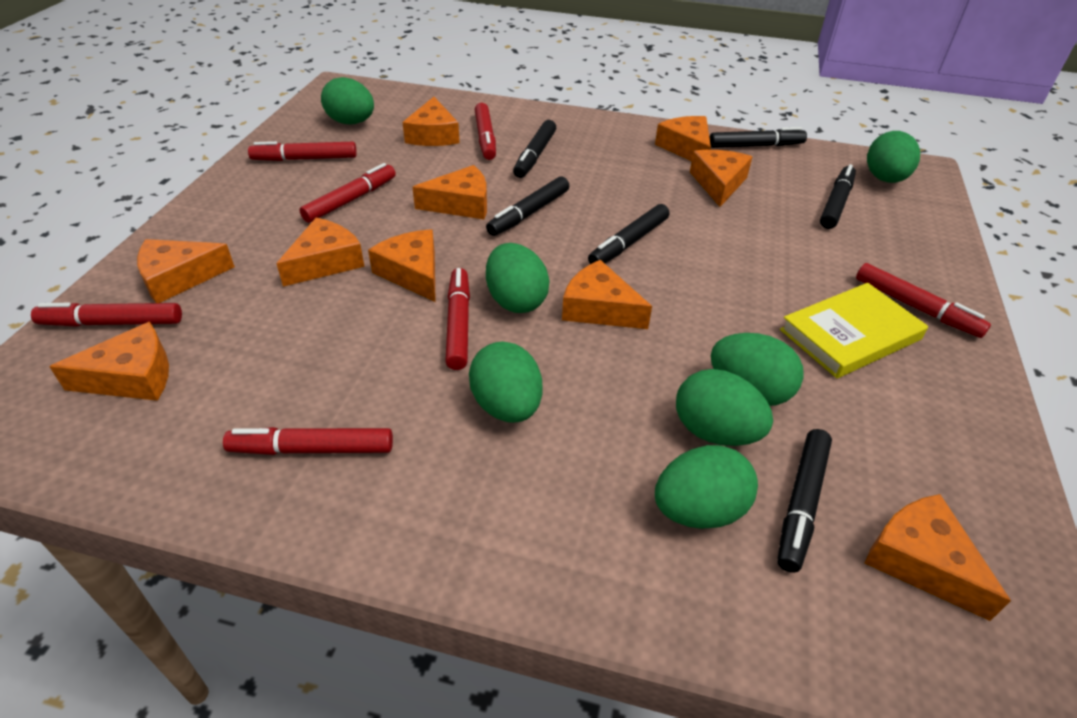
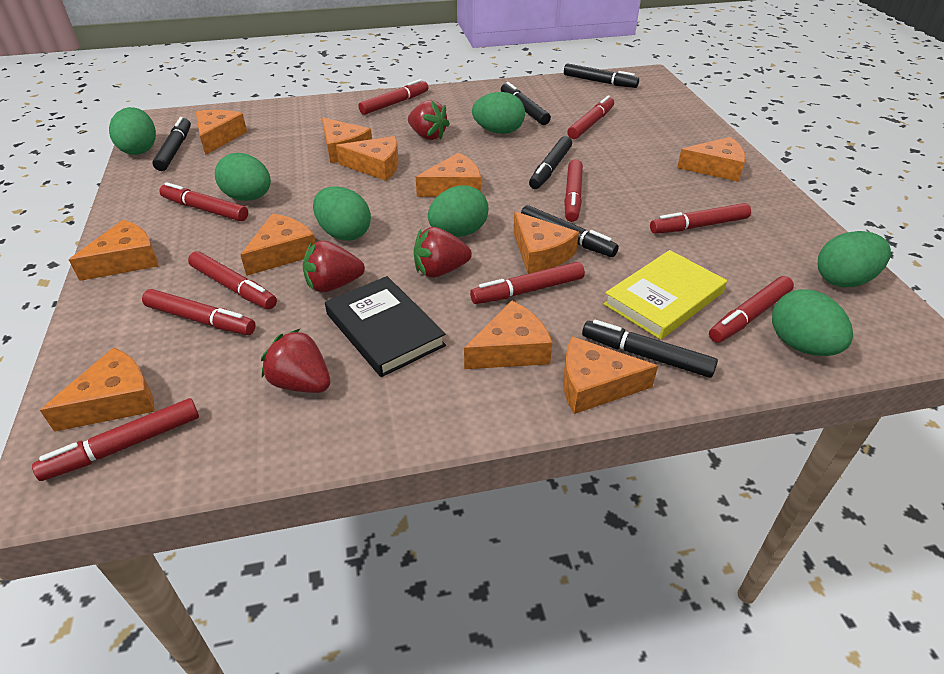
black book: 0 -> 1
orange cheese: 10 -> 11
red marker: 7 -> 10
red strawberry: 0 -> 4

